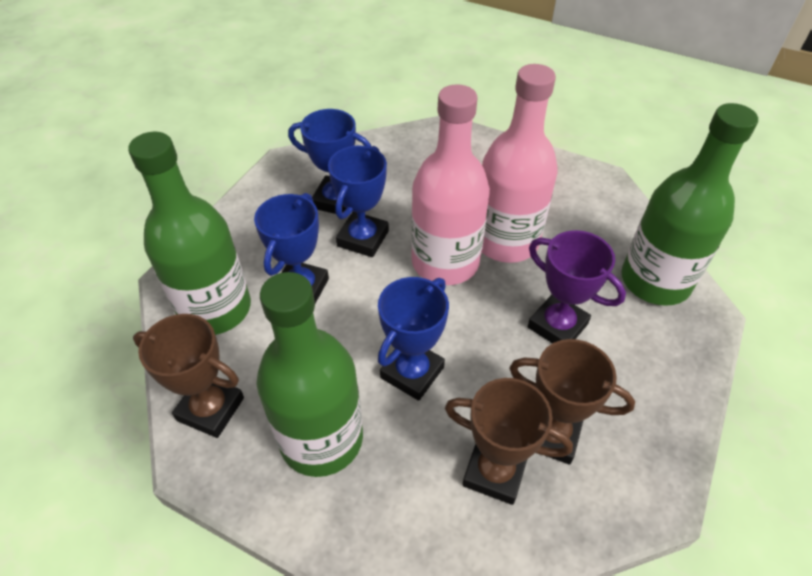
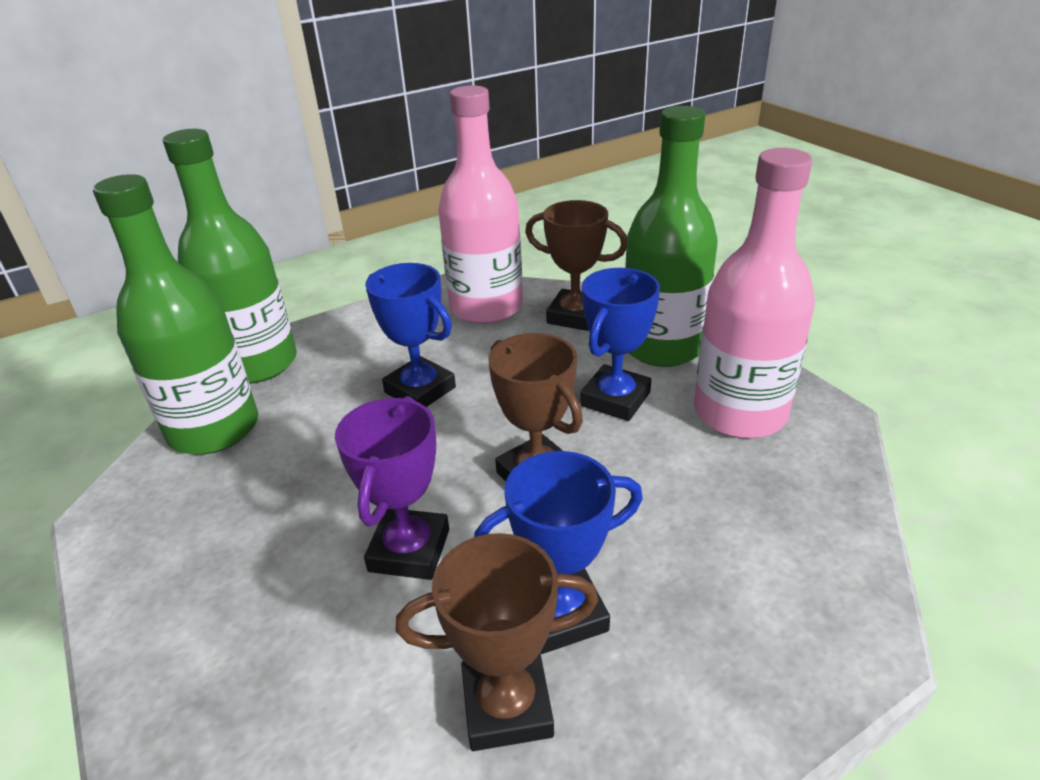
blue trophy: 4 -> 3

